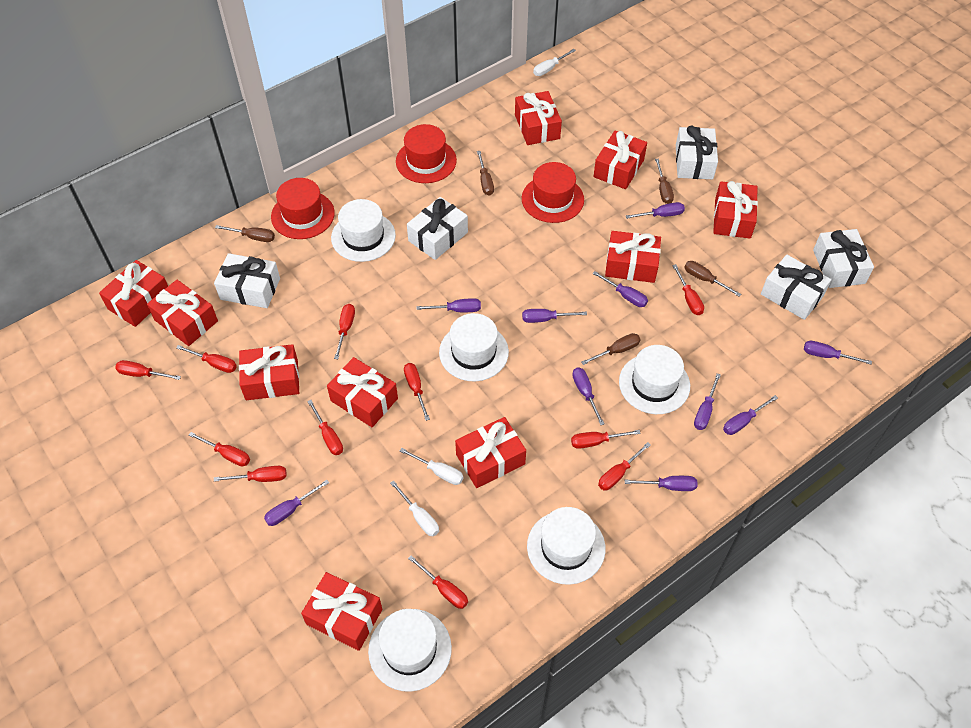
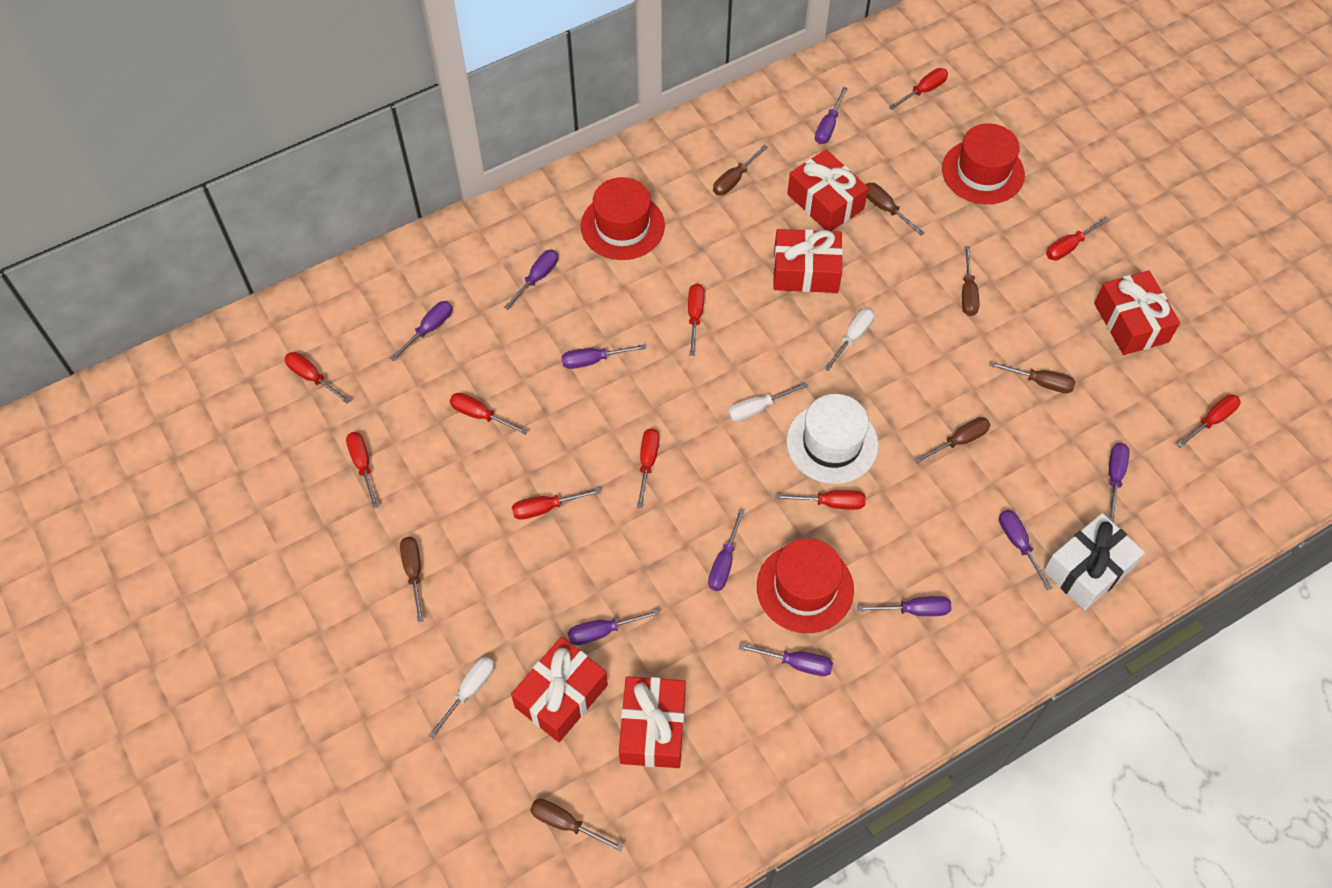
brown screwdriver: 5 -> 7
red gift: 10 -> 5
red screwdriver: 11 -> 10
white gift: 5 -> 1
white hat: 5 -> 1

